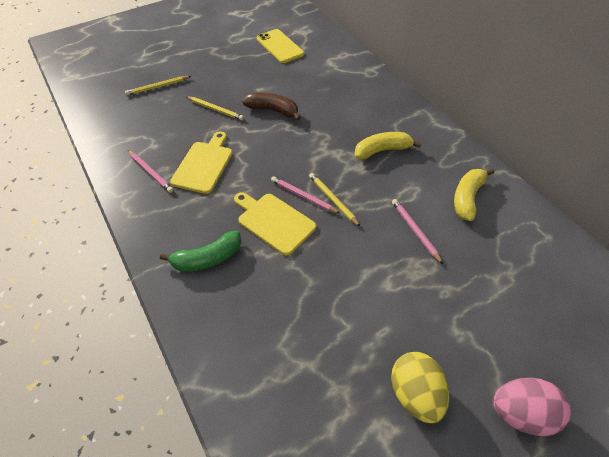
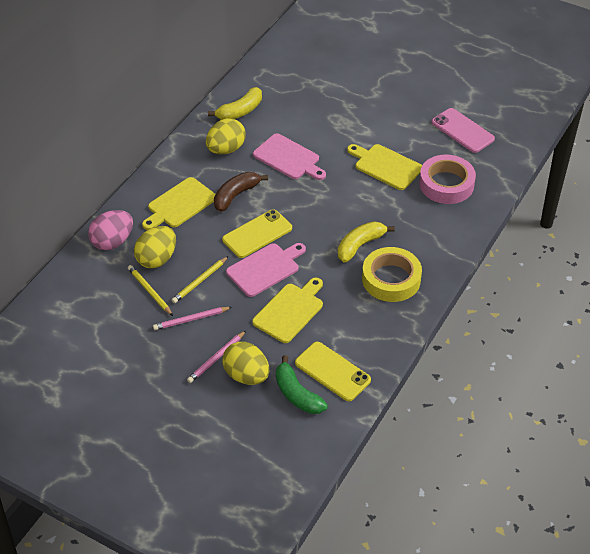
pink cutting board: 0 -> 2
pink pencil: 3 -> 2
pink phone: 0 -> 1
pink tape: 0 -> 1
yellow cutting board: 2 -> 3
yellow egg: 1 -> 3
yellow pencil: 3 -> 2
yellow phone: 1 -> 2
yellow tape: 0 -> 1

